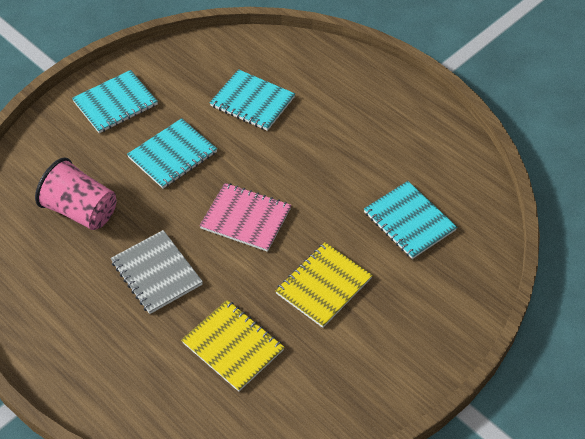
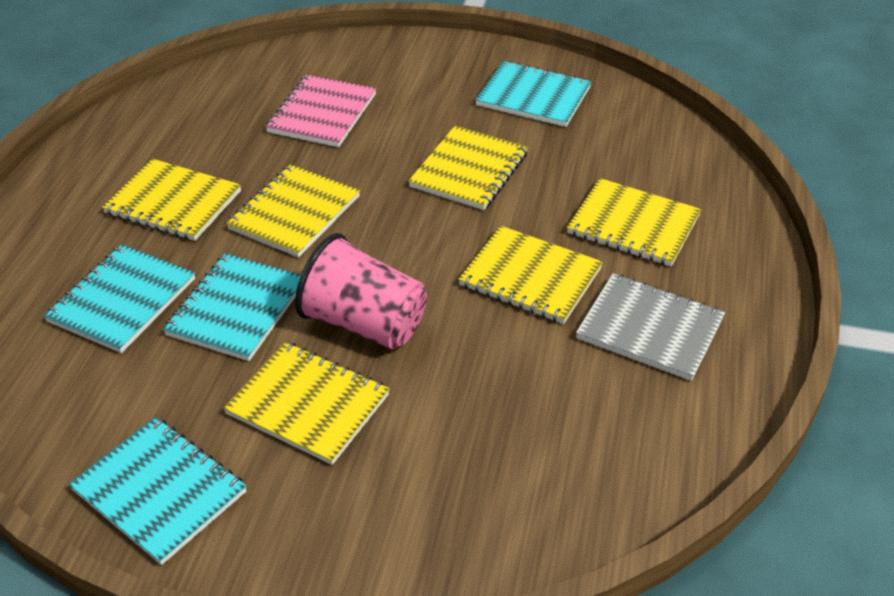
yellow notebook: 2 -> 6

